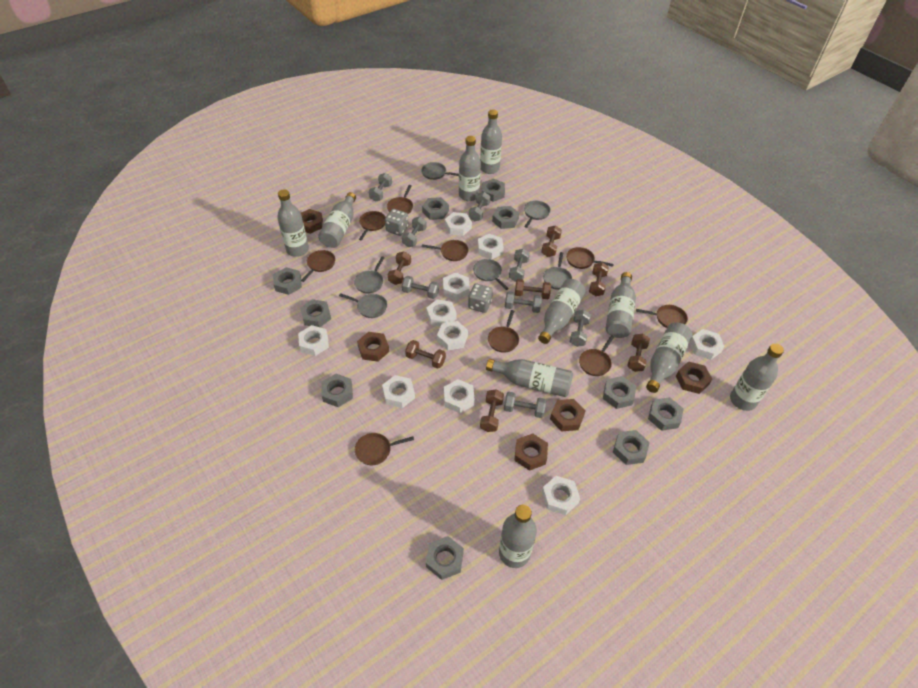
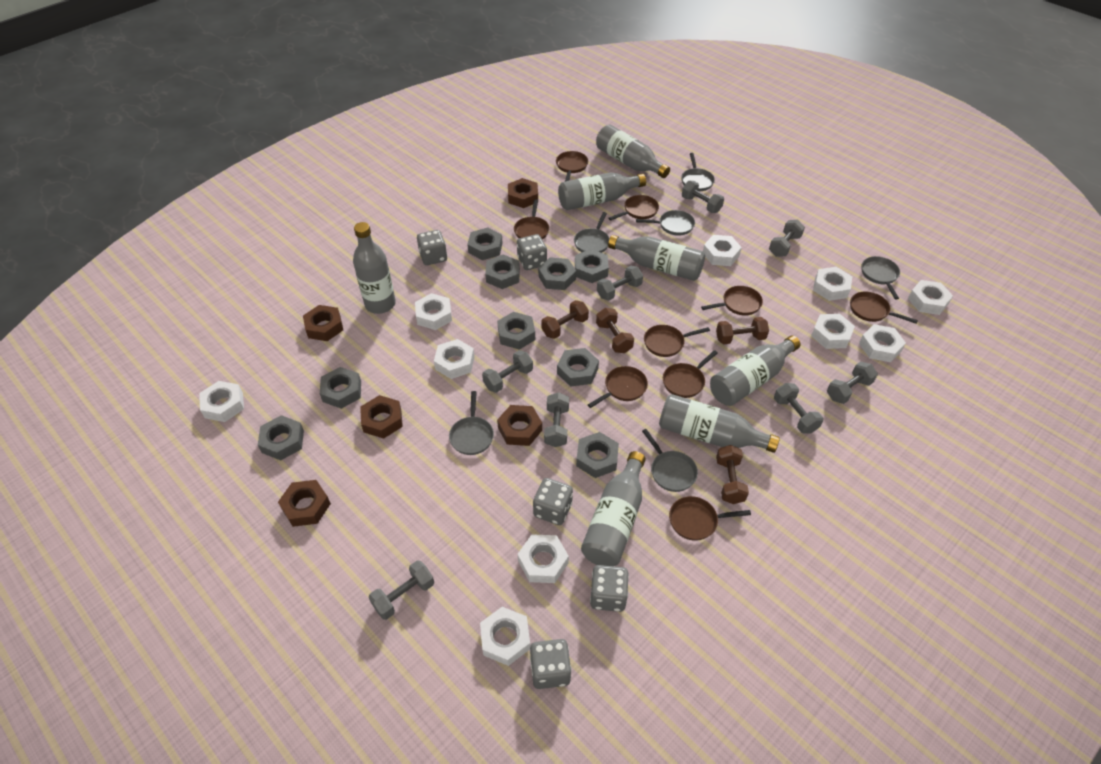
brown dumbbell: 7 -> 4
grey bottle: 10 -> 7
grey dice: 2 -> 5
grey nut: 10 -> 9

